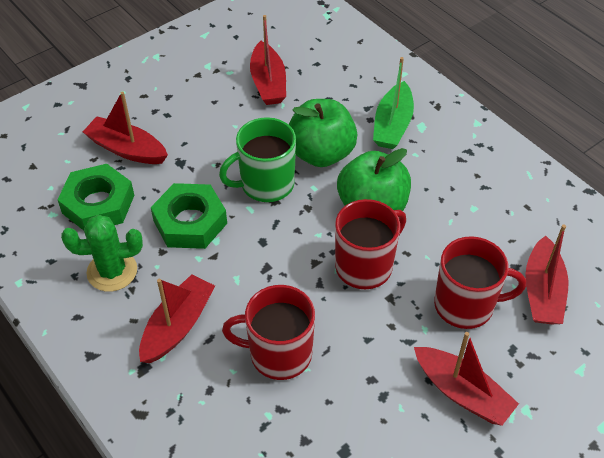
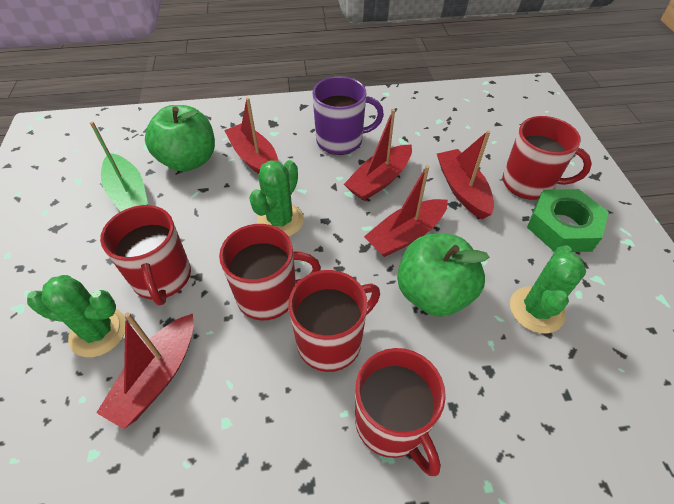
green cactus: 1 -> 3
green mug: 1 -> 0
green nut: 2 -> 1
purple mug: 0 -> 1
red mug: 3 -> 5

